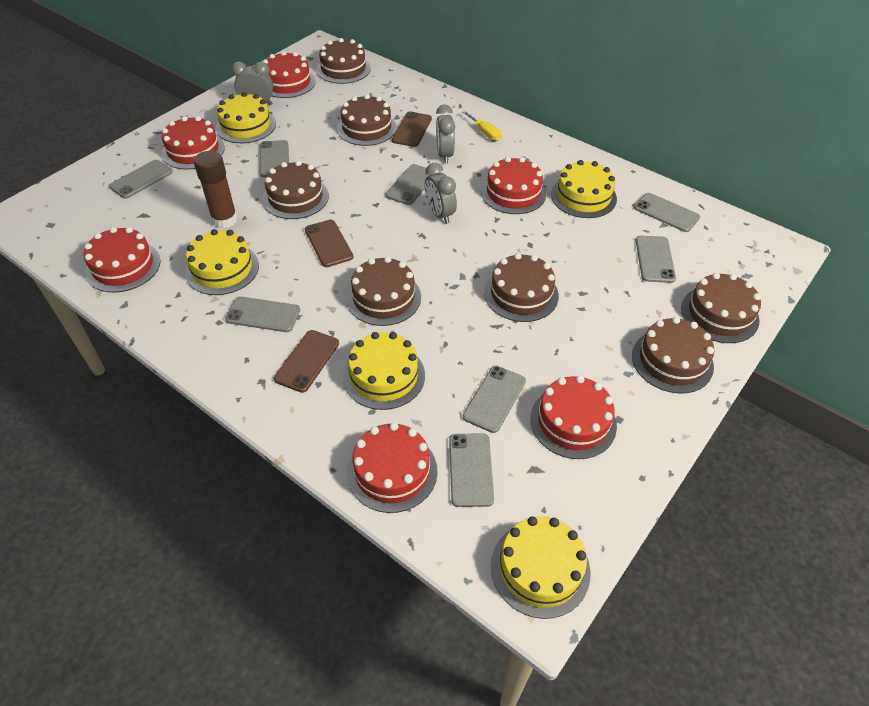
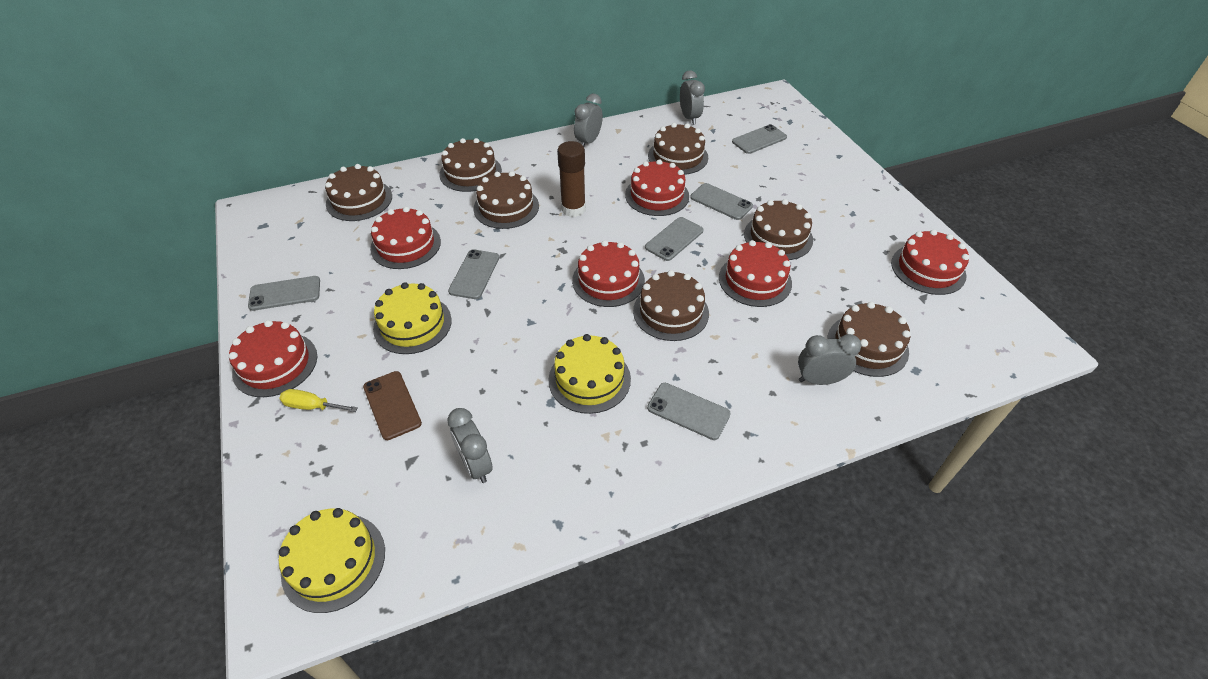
brown phone: 3 -> 1
grey clock: 3 -> 4
grey phone: 8 -> 6
yellow cake: 5 -> 3

